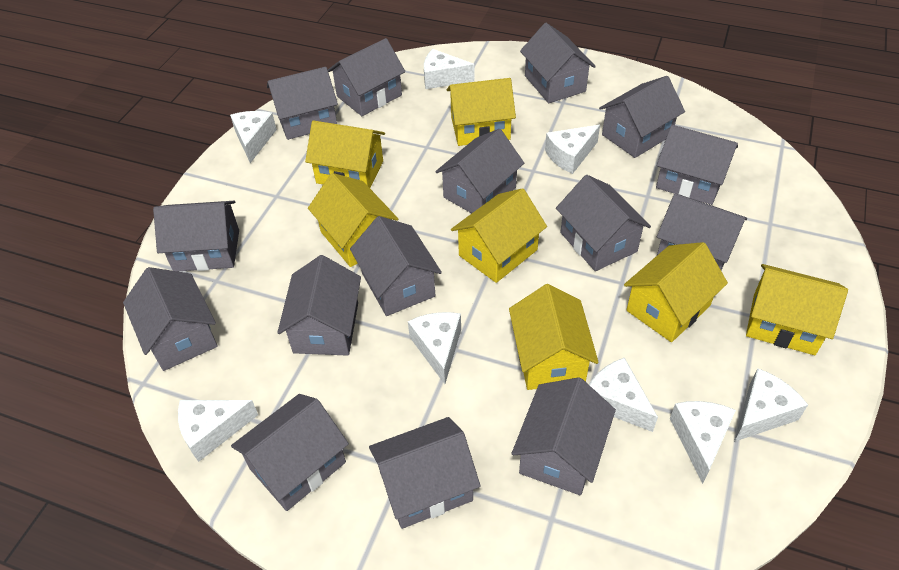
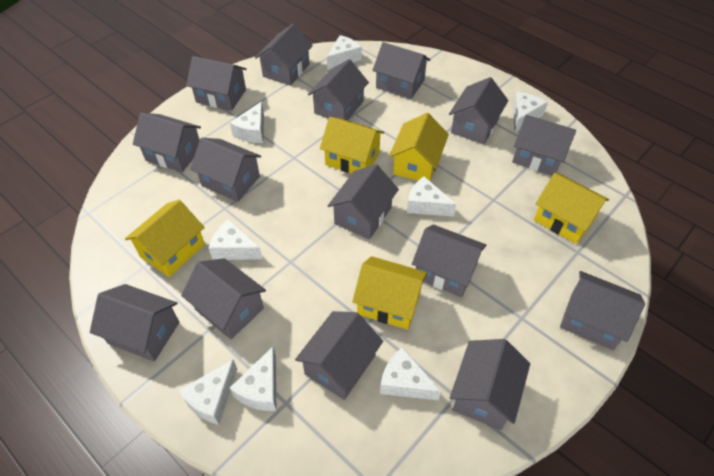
yellow house: 7 -> 5

